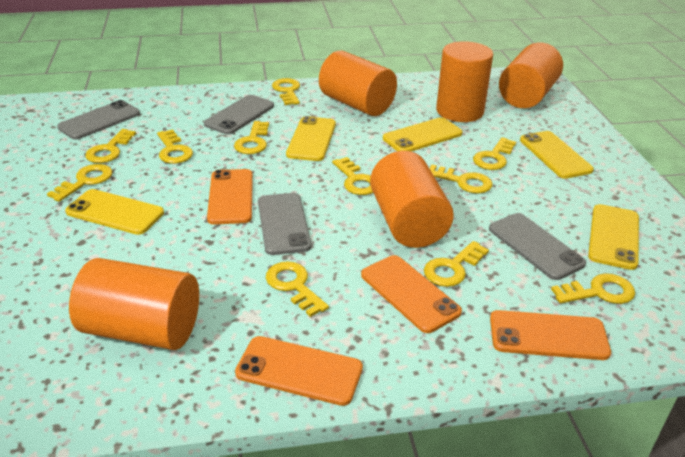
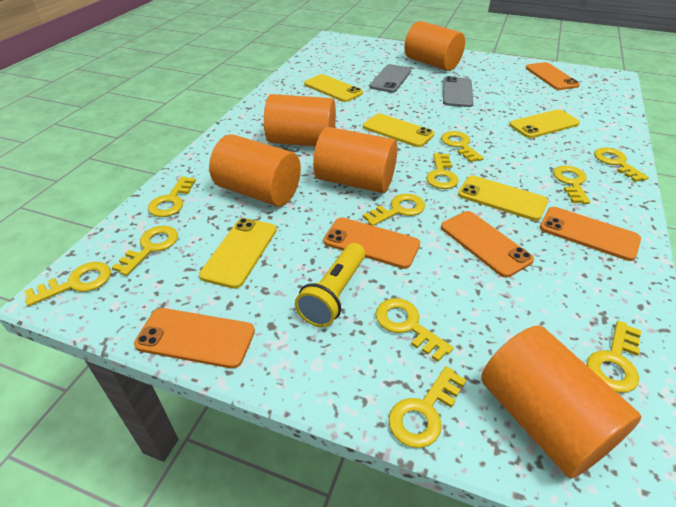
grey phone: 4 -> 2
orange phone: 4 -> 5
yellow flashlight: 0 -> 1

